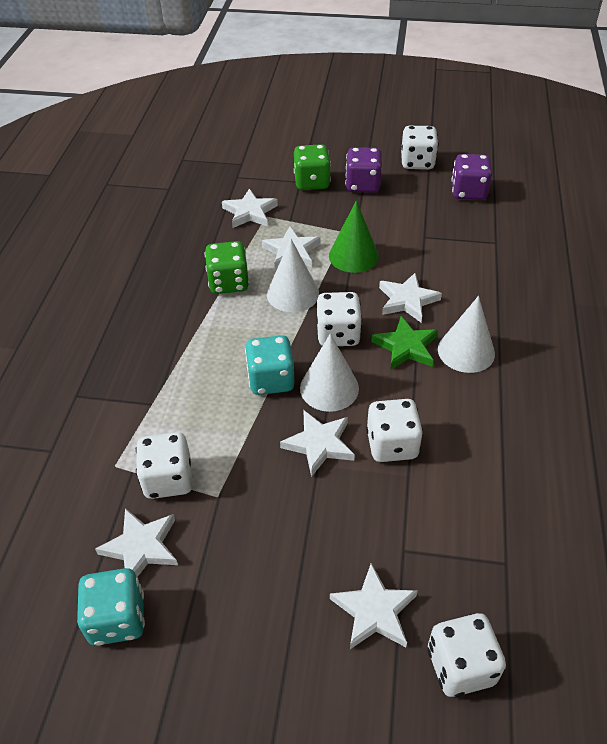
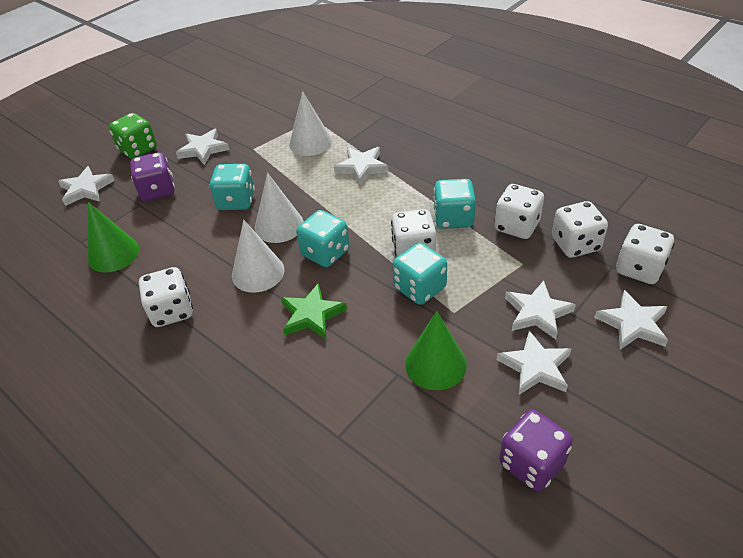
green cone: 1 -> 2
green dice: 2 -> 1
turquoise dice: 2 -> 4

